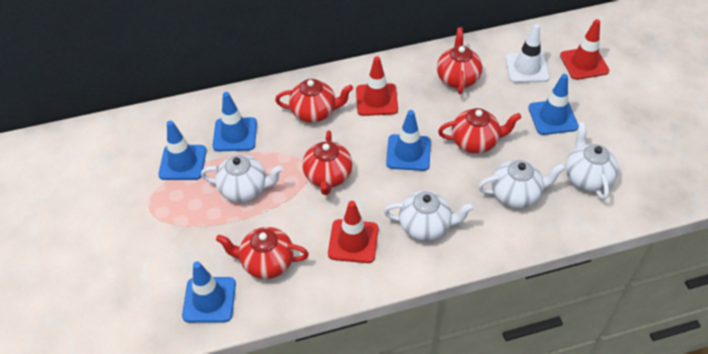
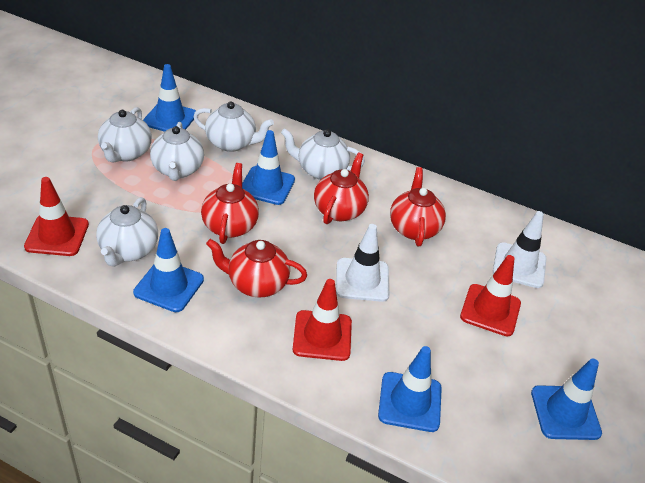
red teapot: 5 -> 4
white teapot: 4 -> 5
white traffic cone: 1 -> 2

